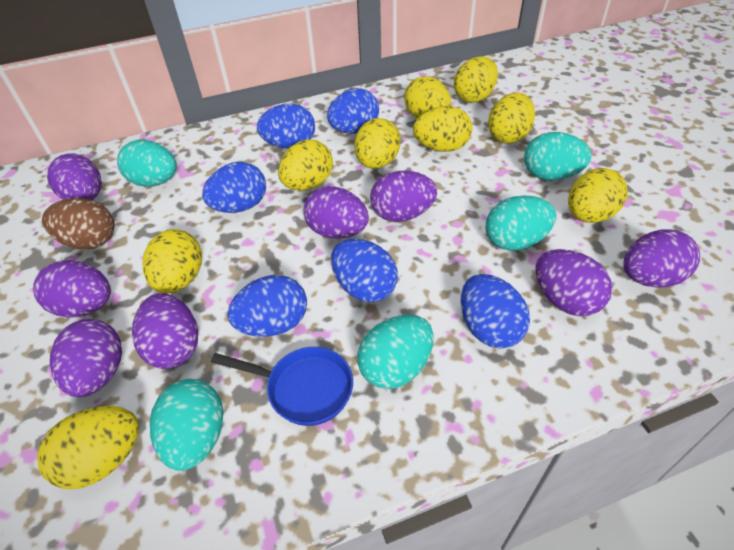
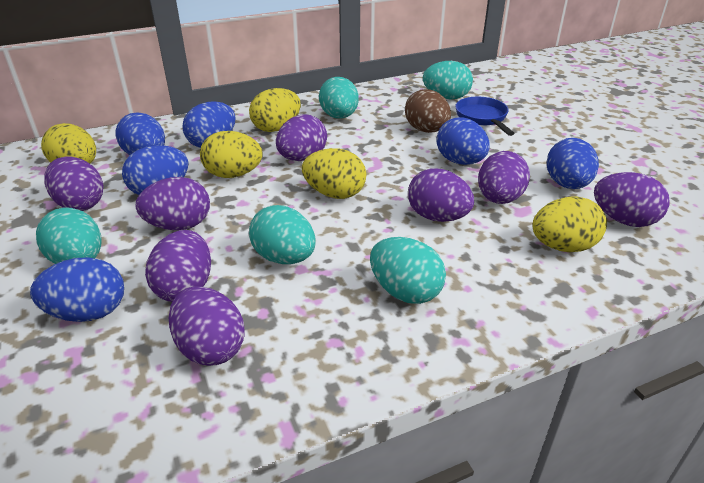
yellow egg: 9 -> 5

